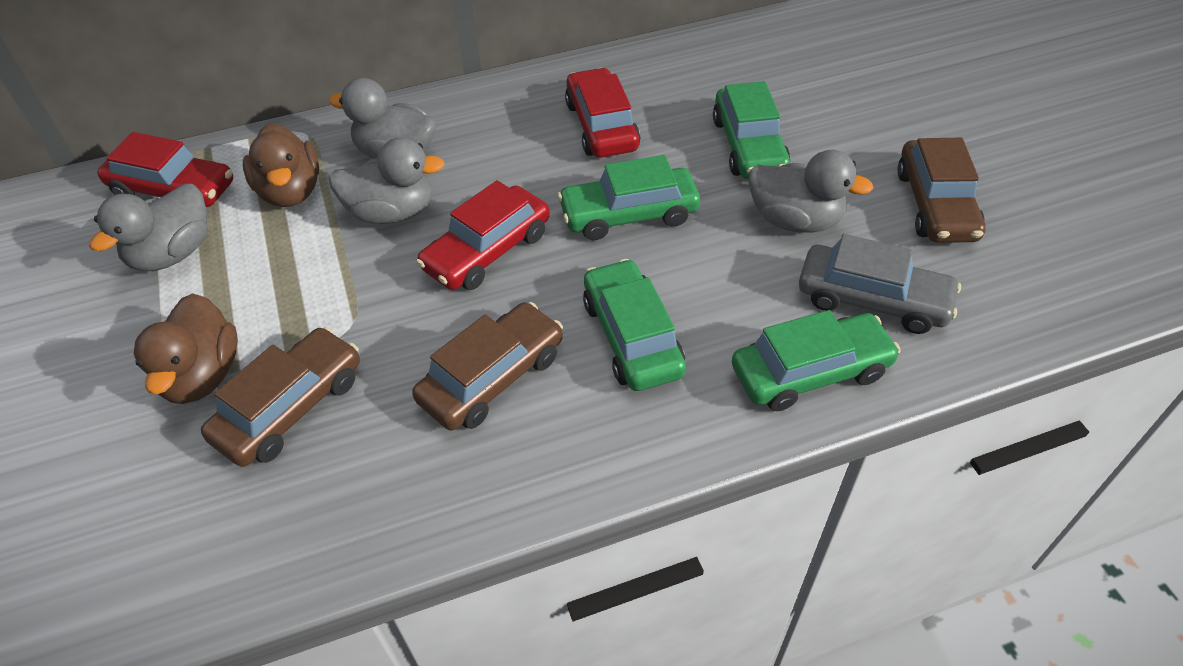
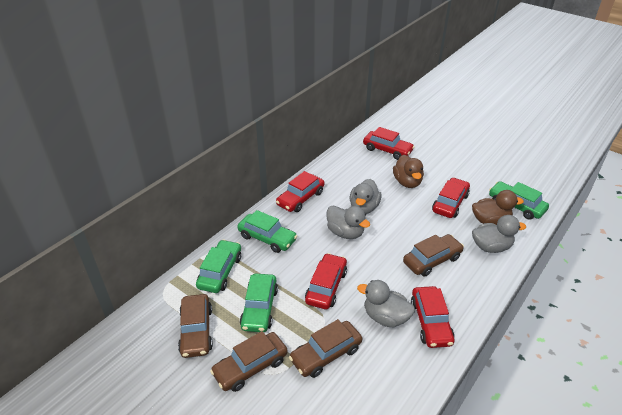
brown car: 3 -> 4
grey car: 1 -> 0
red car: 3 -> 5

